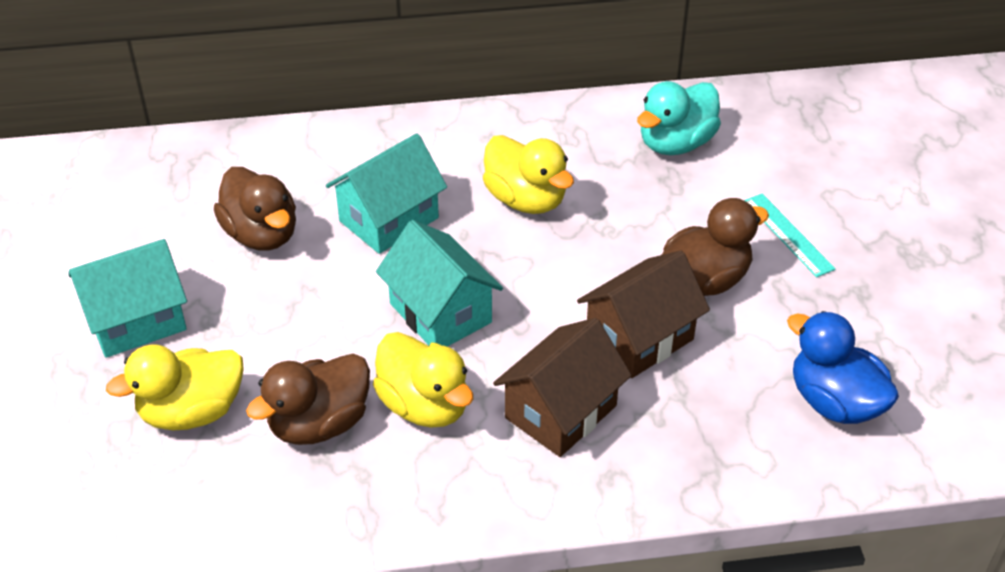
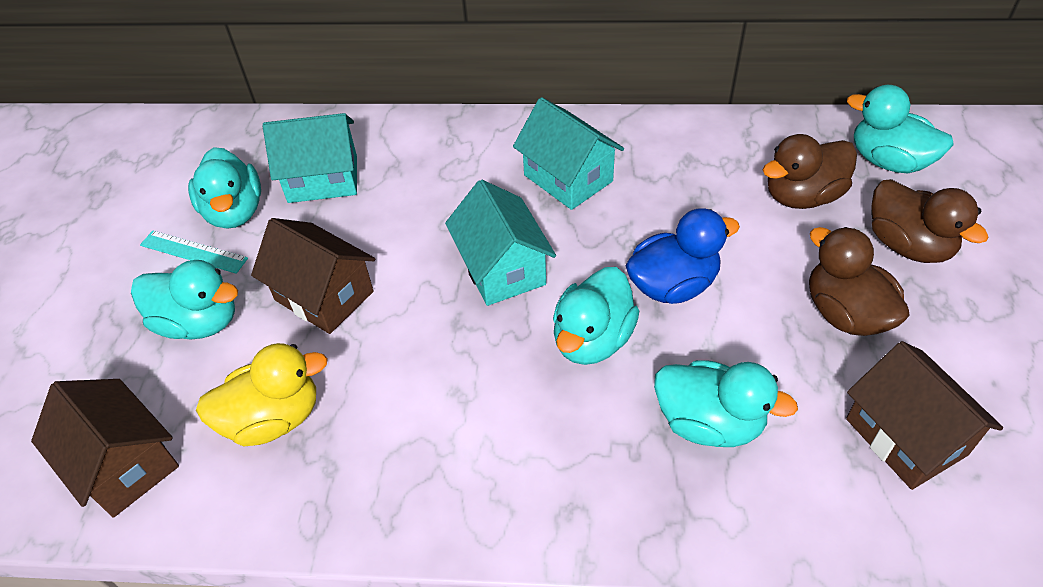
brown house: 2 -> 3
turquoise duck: 1 -> 5
yellow duck: 3 -> 1

